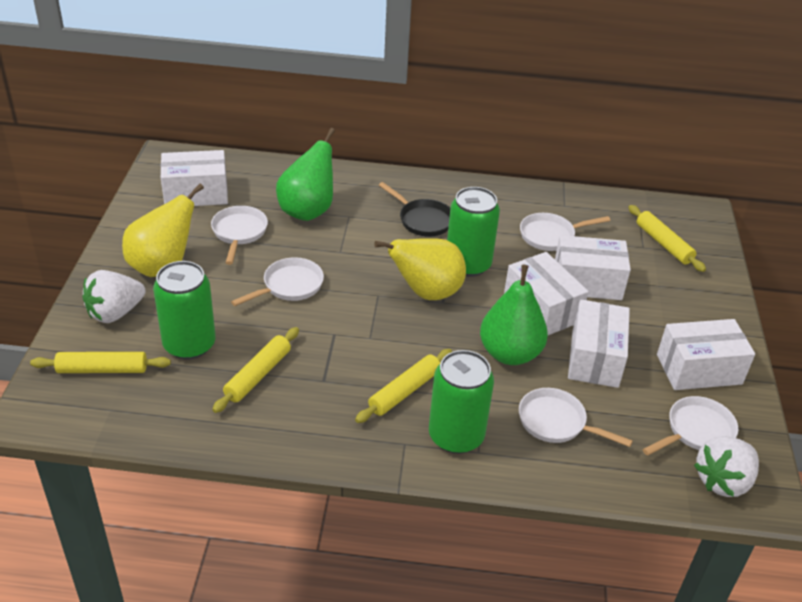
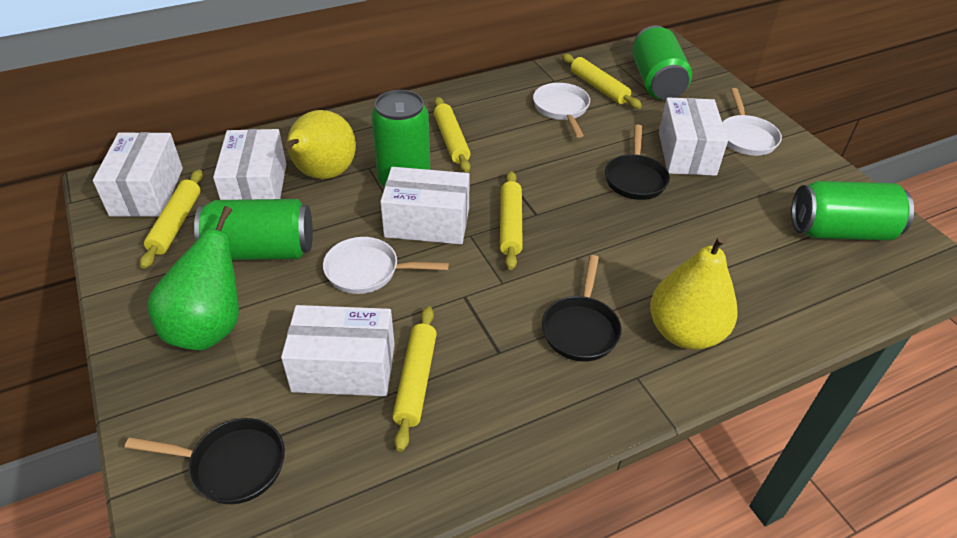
black pan: 1 -> 3
green can: 3 -> 4
green pear: 2 -> 1
white pan: 5 -> 3
white strawberry: 2 -> 0
yellow rolling pin: 4 -> 5

